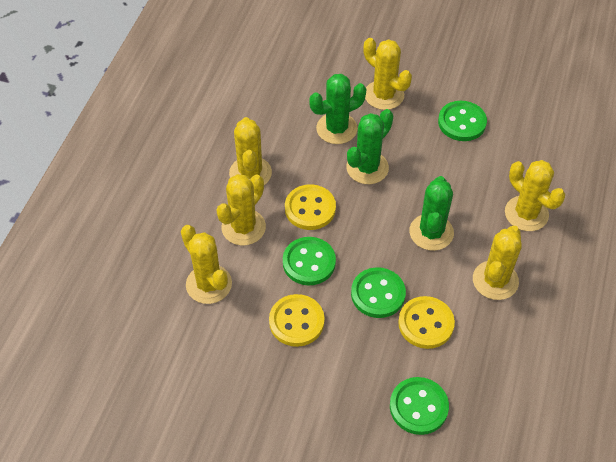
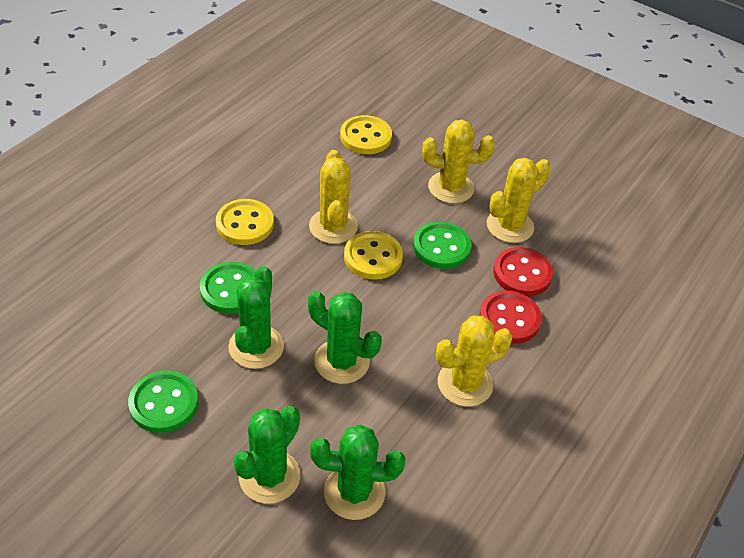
green button: 4 -> 3
green cactus: 3 -> 4
red button: 0 -> 2
yellow cactus: 6 -> 4

